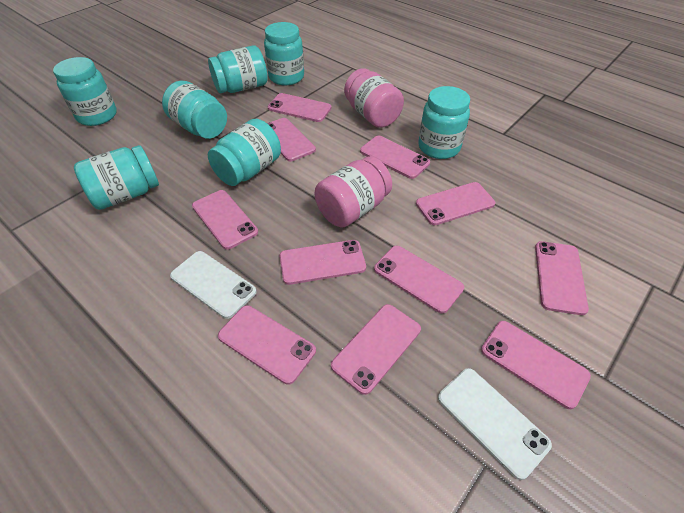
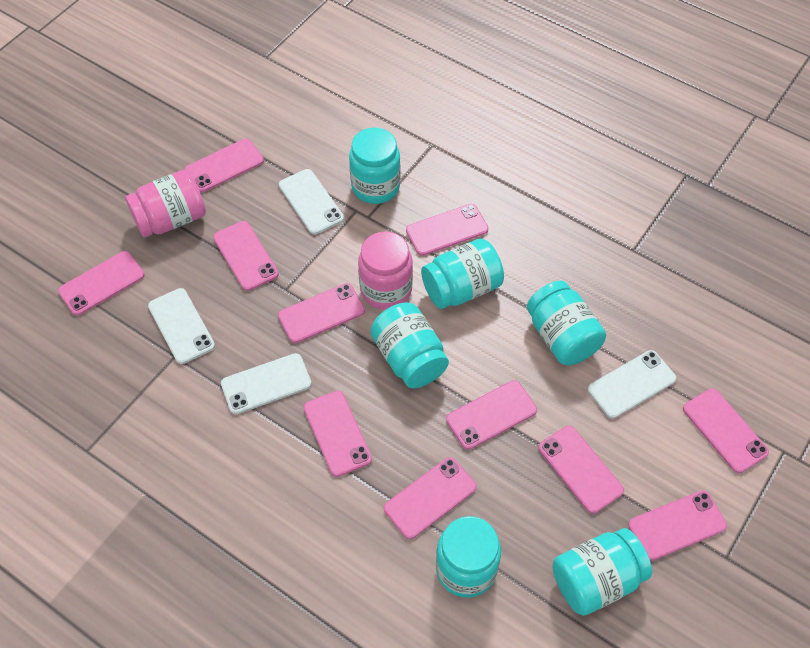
turquoise jar: 7 -> 6
white phone: 2 -> 4

